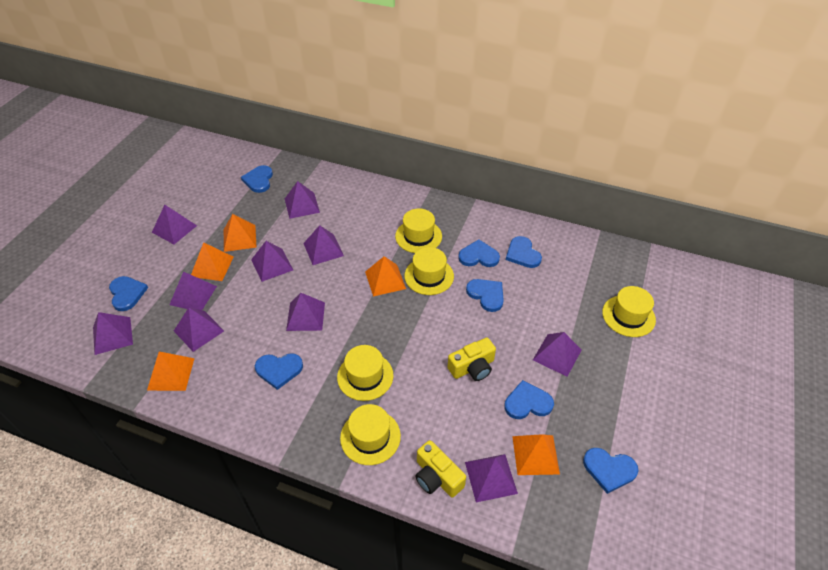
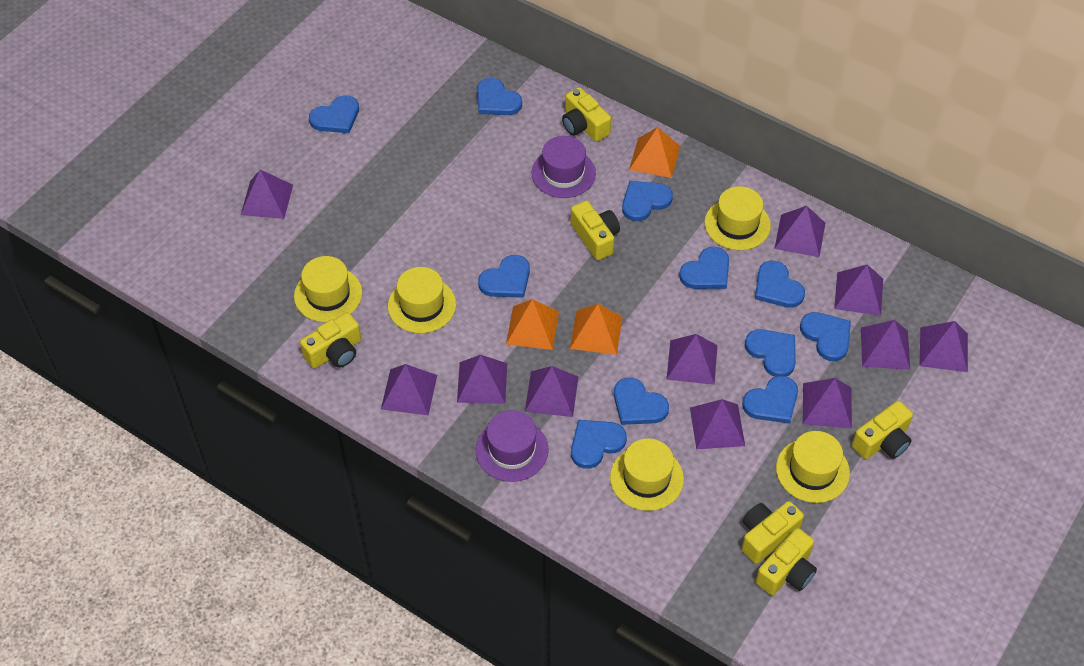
blue heart: 8 -> 11
orange pyramid: 5 -> 3
purple hat: 0 -> 2
purple pyramid: 10 -> 11
yellow camera: 2 -> 6

